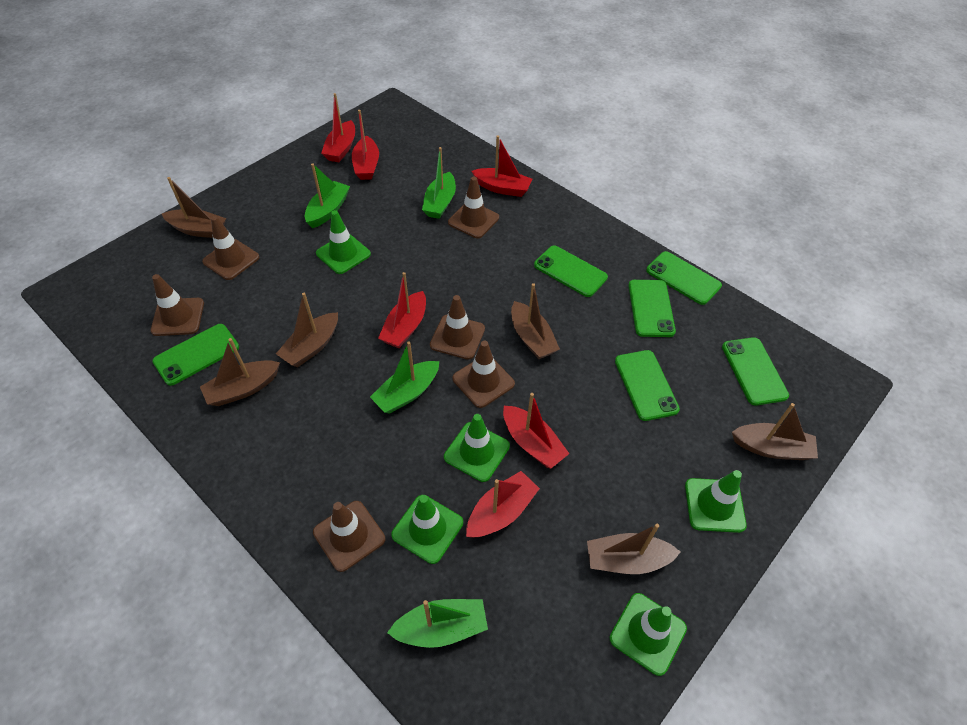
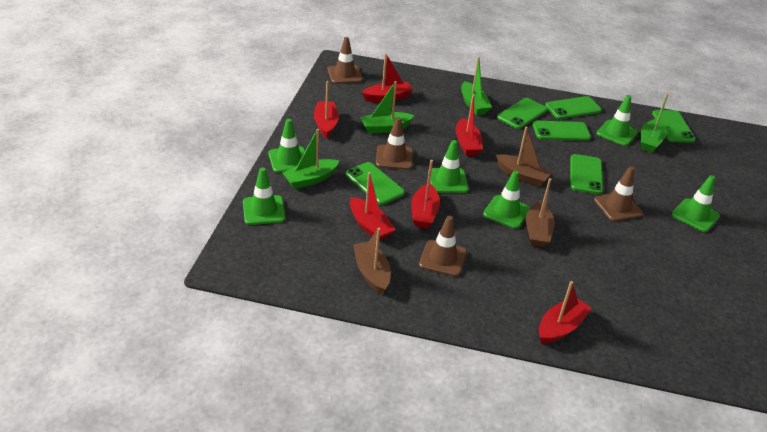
brown boat: 6 -> 3
brown traffic cone: 6 -> 4
green traffic cone: 5 -> 6

